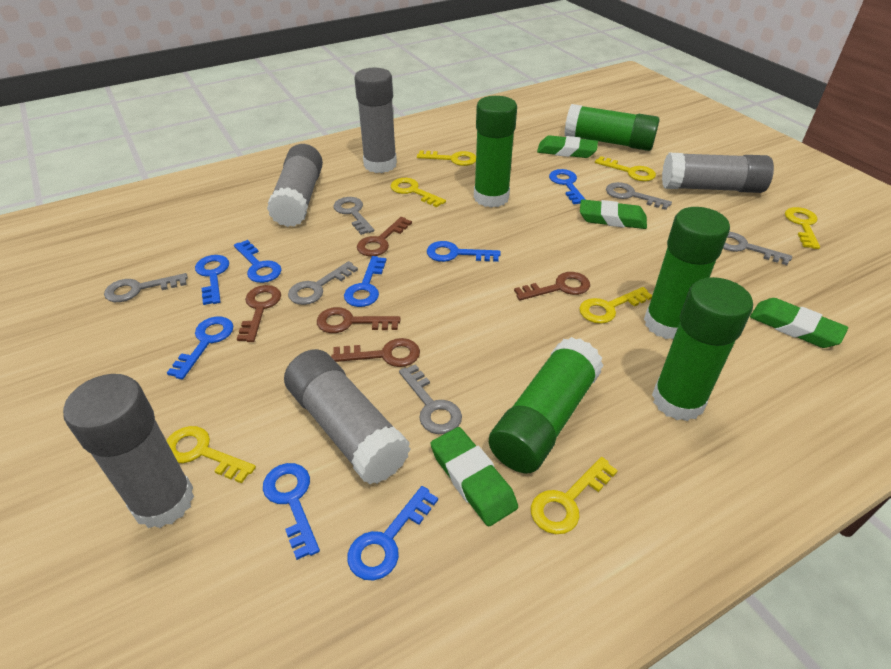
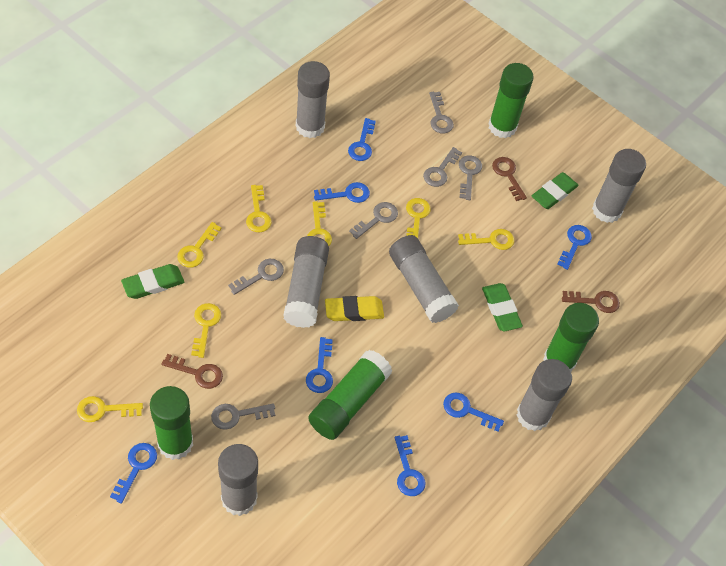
blue key: 8 -> 7
brown key: 5 -> 3
green eraser: 4 -> 3
green glue stick: 5 -> 4
grey glue stick: 5 -> 6
yellow eraser: 0 -> 1

